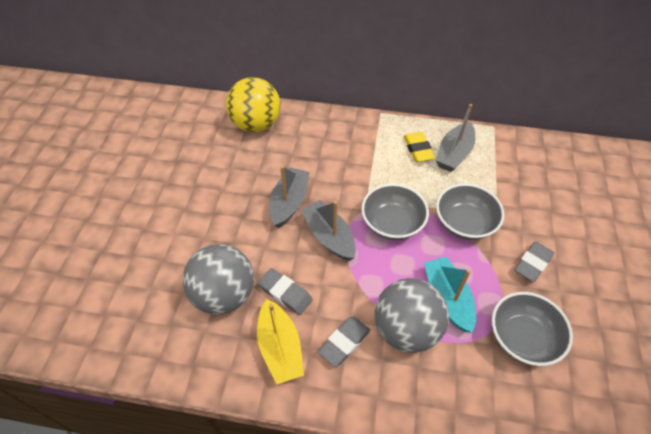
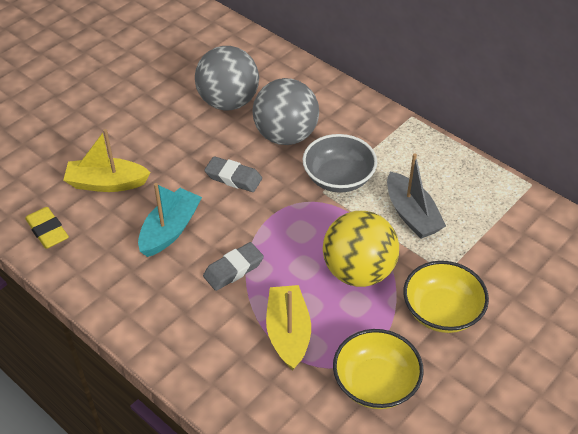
grey boat: 3 -> 1
grey bowl: 3 -> 1
grey eraser: 3 -> 2
yellow boat: 1 -> 2
yellow bowl: 0 -> 2

